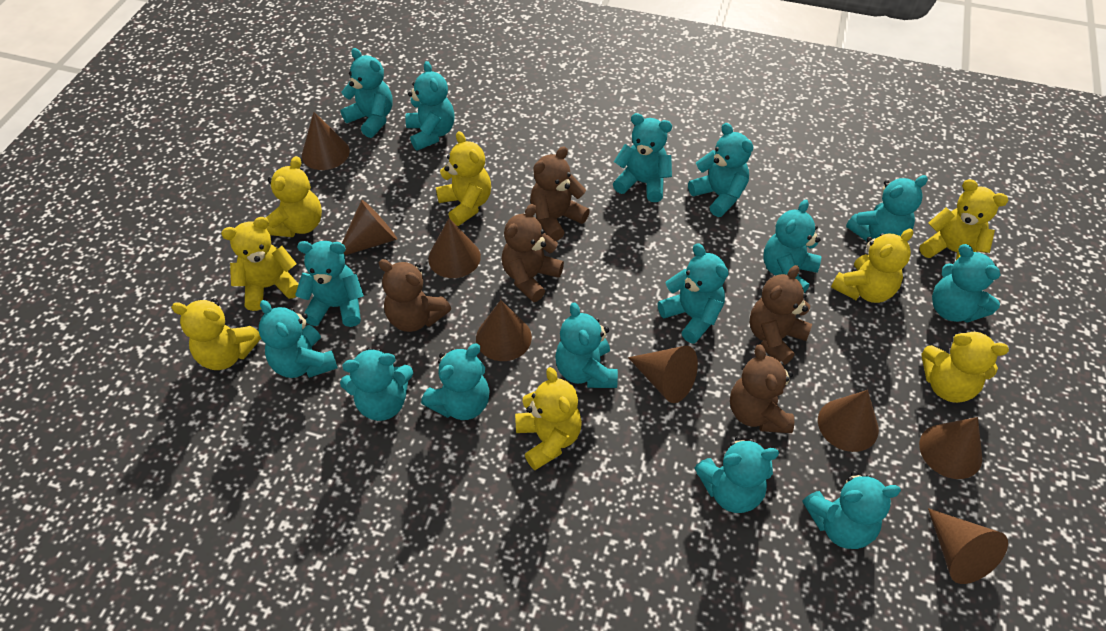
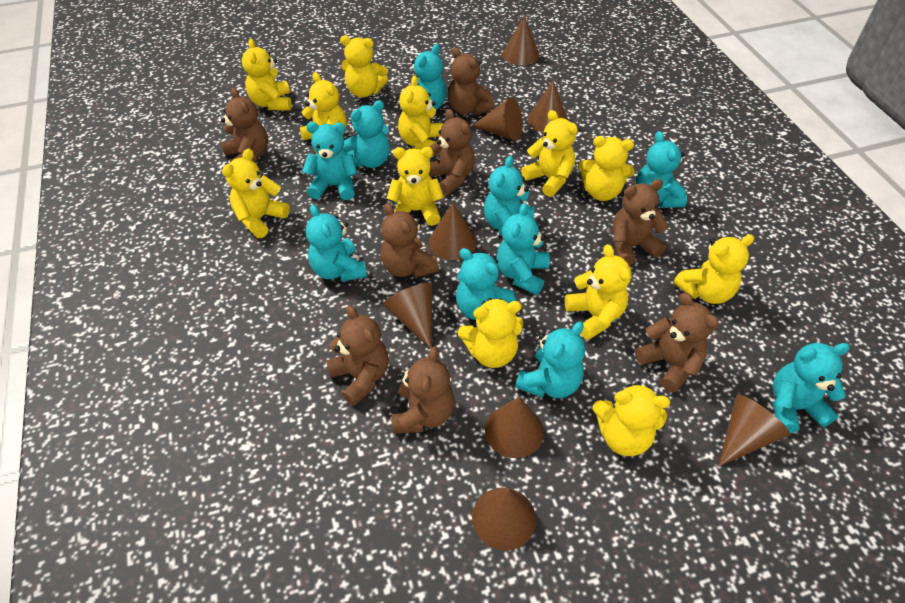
brown teddy bear: 5 -> 8
turquoise teddy bear: 15 -> 10
yellow teddy bear: 8 -> 12

